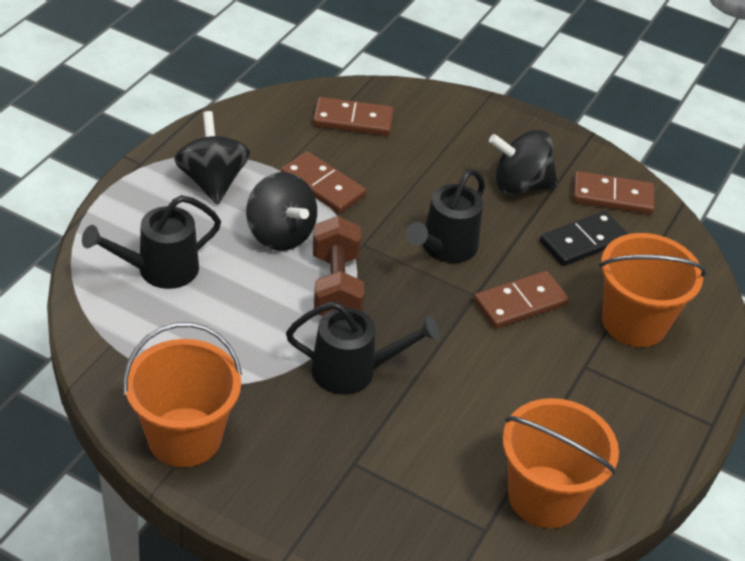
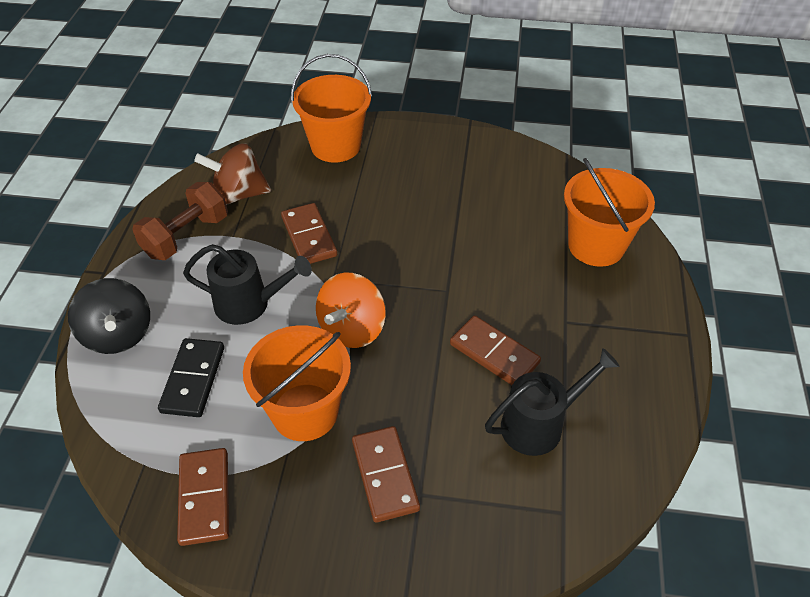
black spinning top: 3 -> 1
black watering can: 3 -> 2
brown spinning top: 0 -> 1
orange spinning top: 0 -> 1

